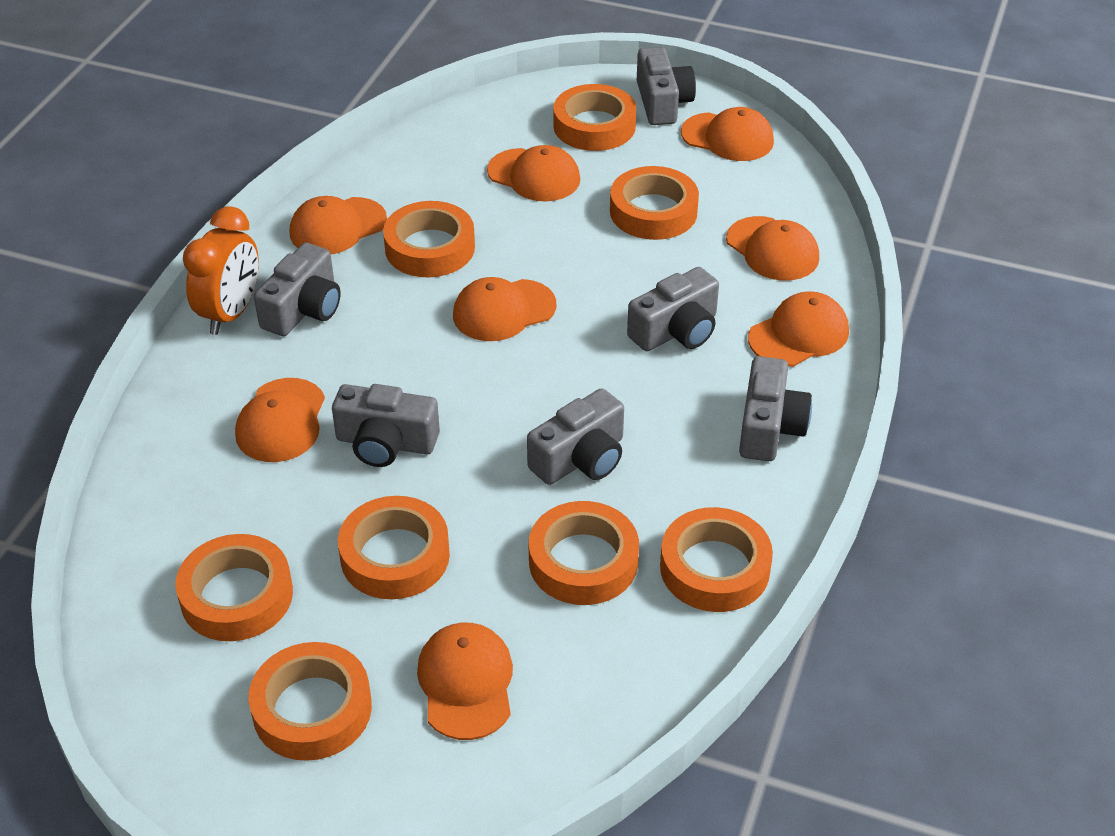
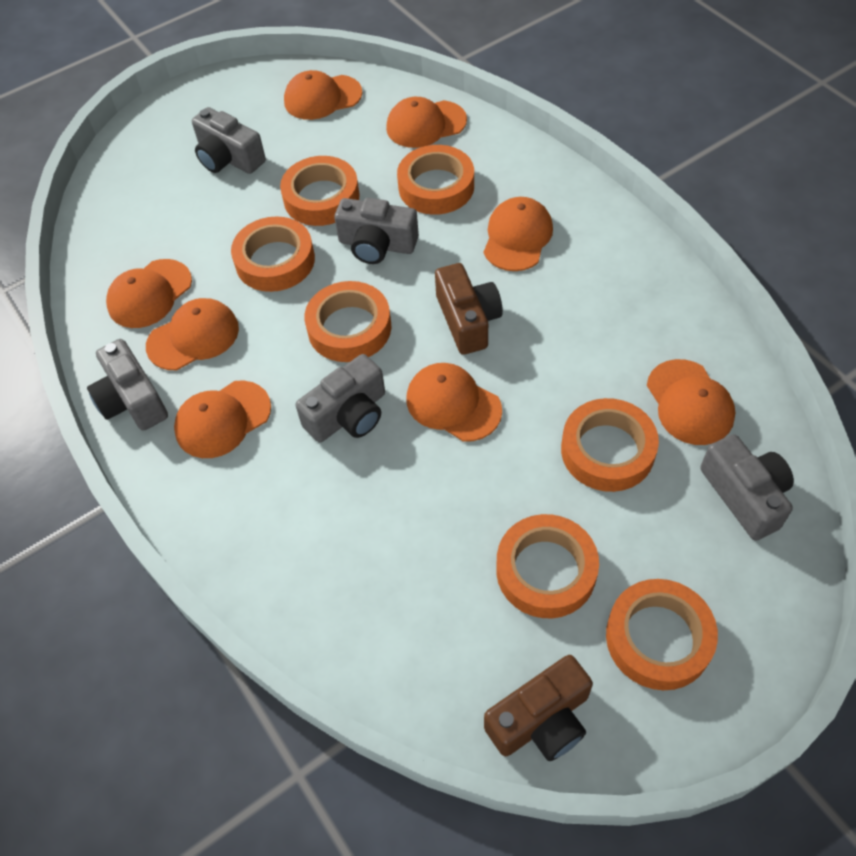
brown camera: 0 -> 2
grey camera: 6 -> 5
orange clock: 1 -> 0
orange tape: 8 -> 7

